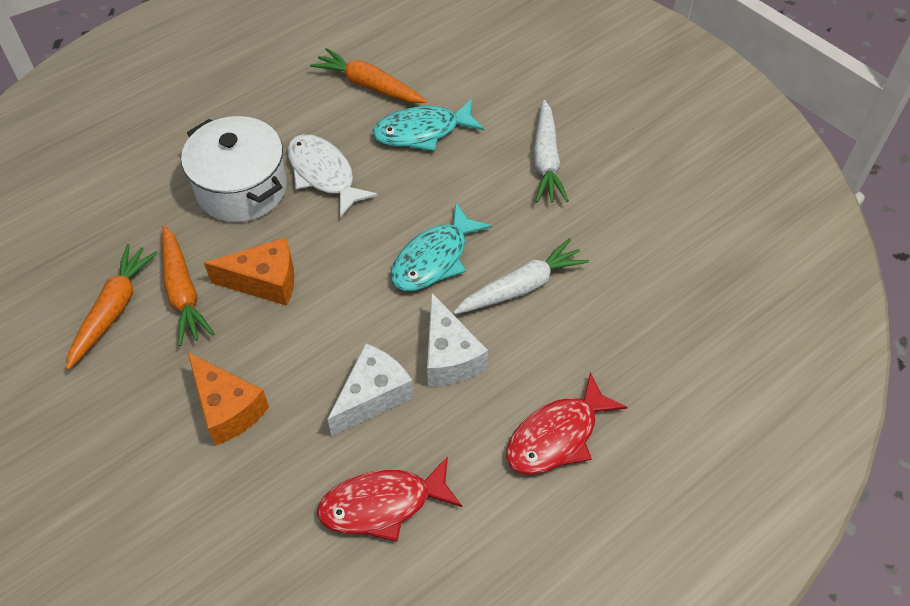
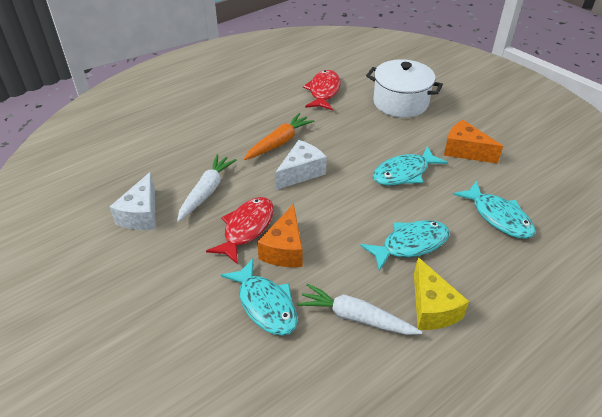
orange carrot: 3 -> 1
turquoise fish: 2 -> 4
white fish: 1 -> 0
yellow cheese: 0 -> 1

